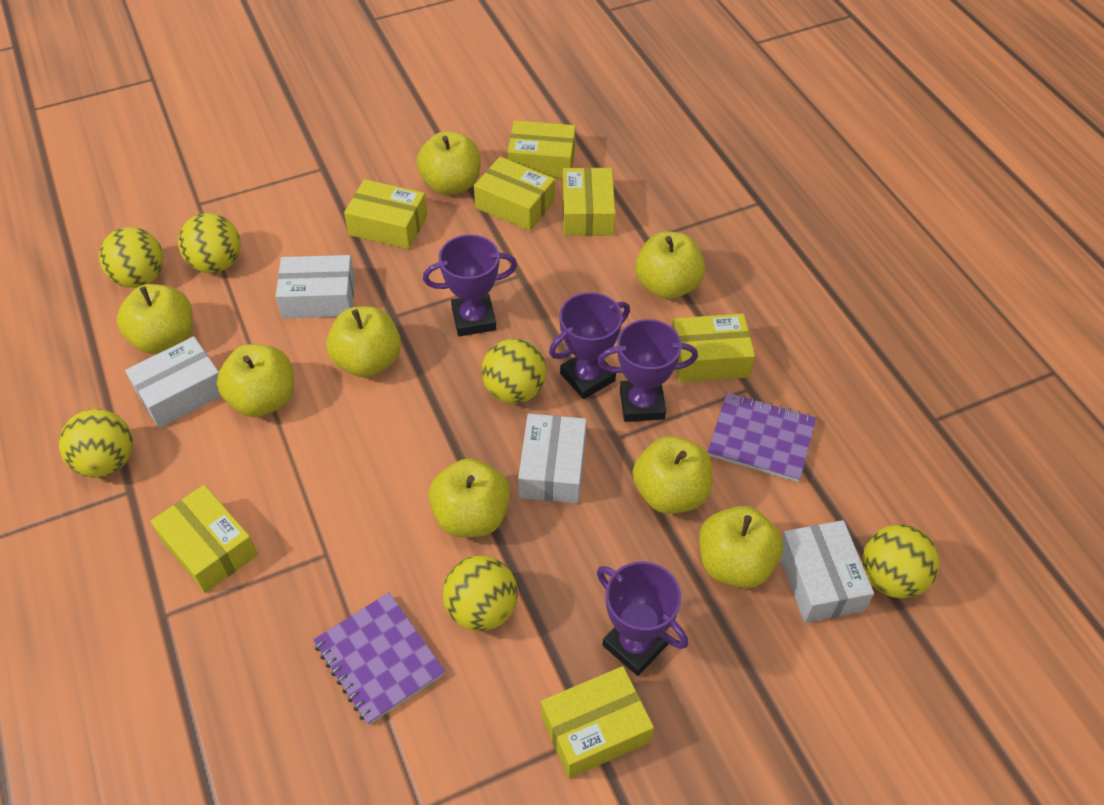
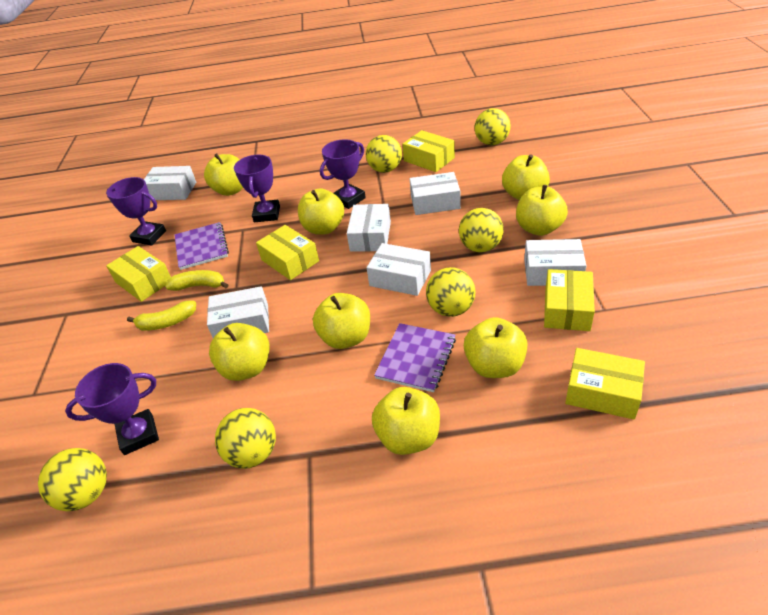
white box: 4 -> 6
yellow banana: 0 -> 2
yellow box: 7 -> 5

